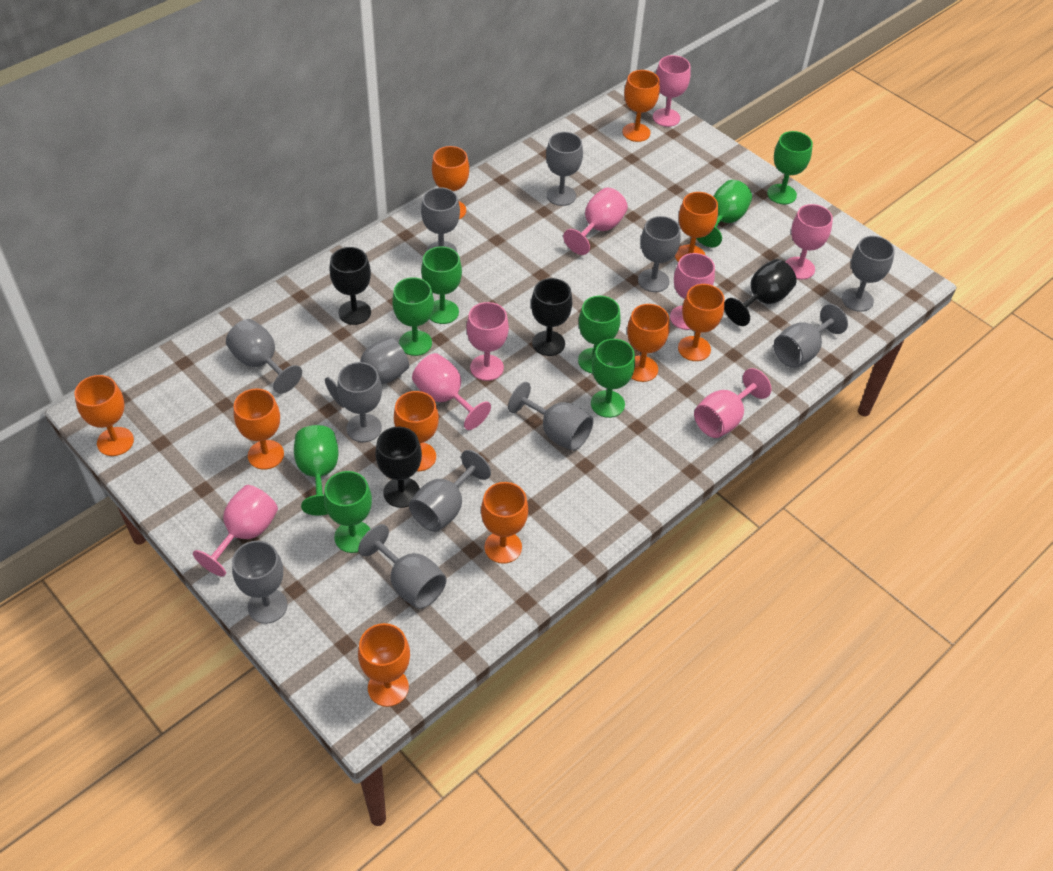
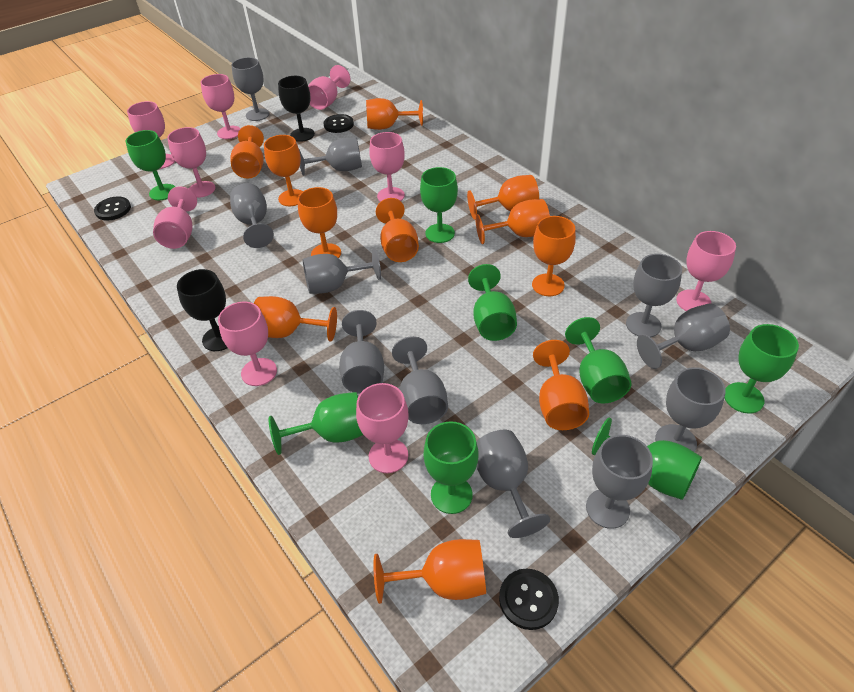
black button: 0 -> 3
black goblet: 4 -> 2
grey goblet: 12 -> 11
orange goblet: 10 -> 11
pink goblet: 8 -> 9

